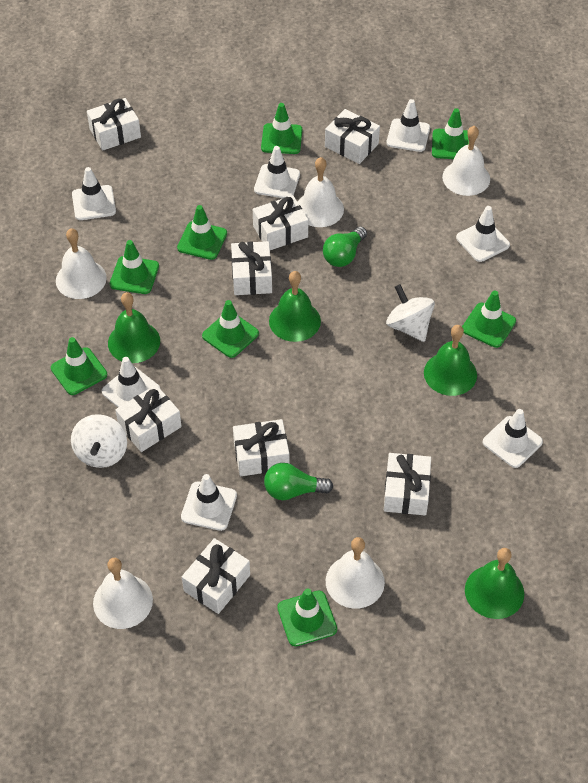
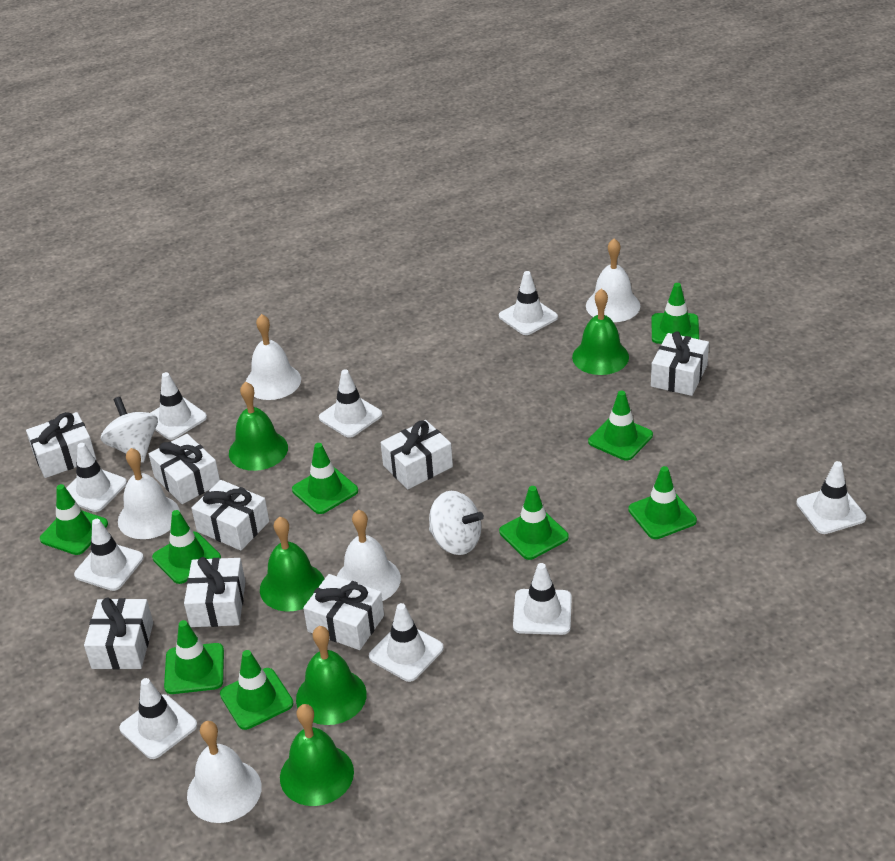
green bell: 4 -> 5
green light bulb: 2 -> 0
green traffic cone: 8 -> 9
white traffic cone: 7 -> 9

